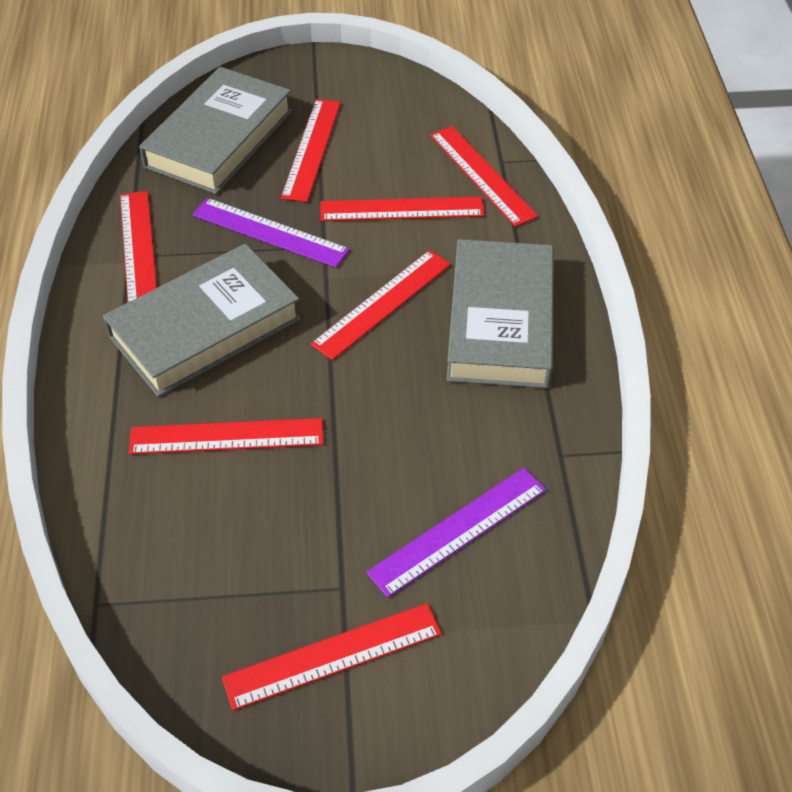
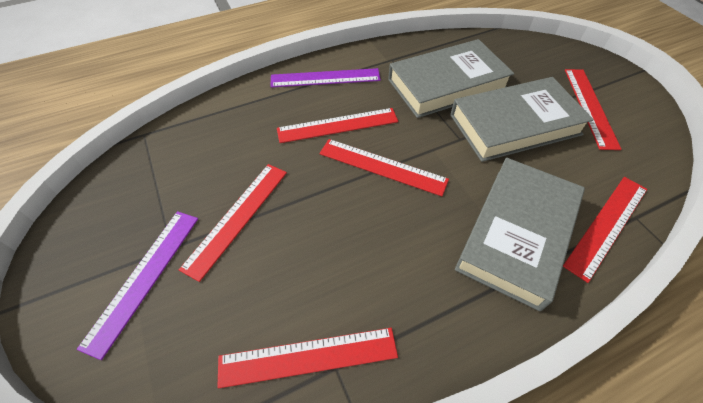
red ruler: 7 -> 6

